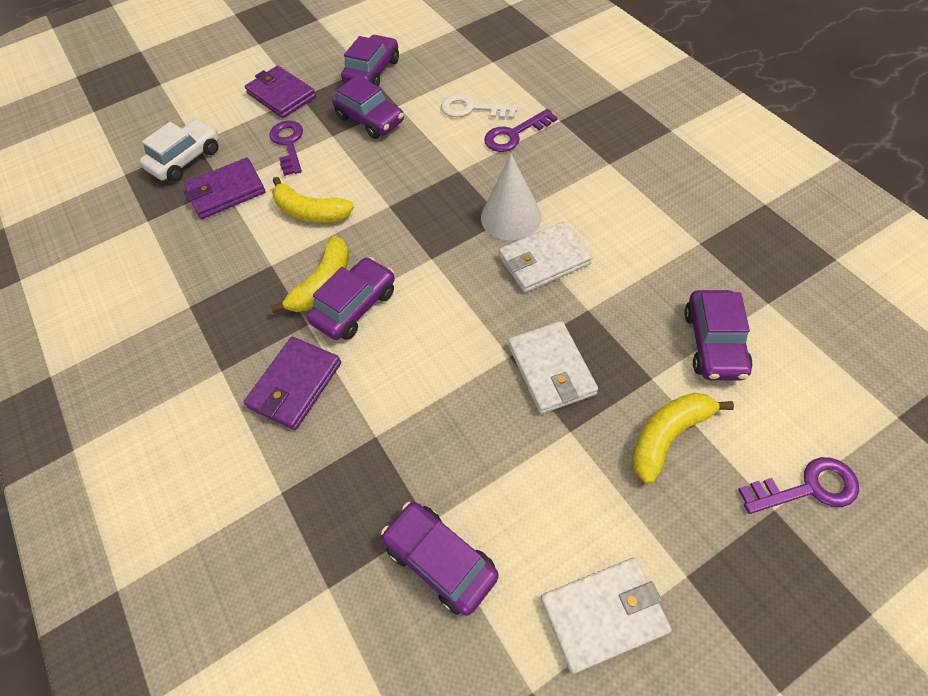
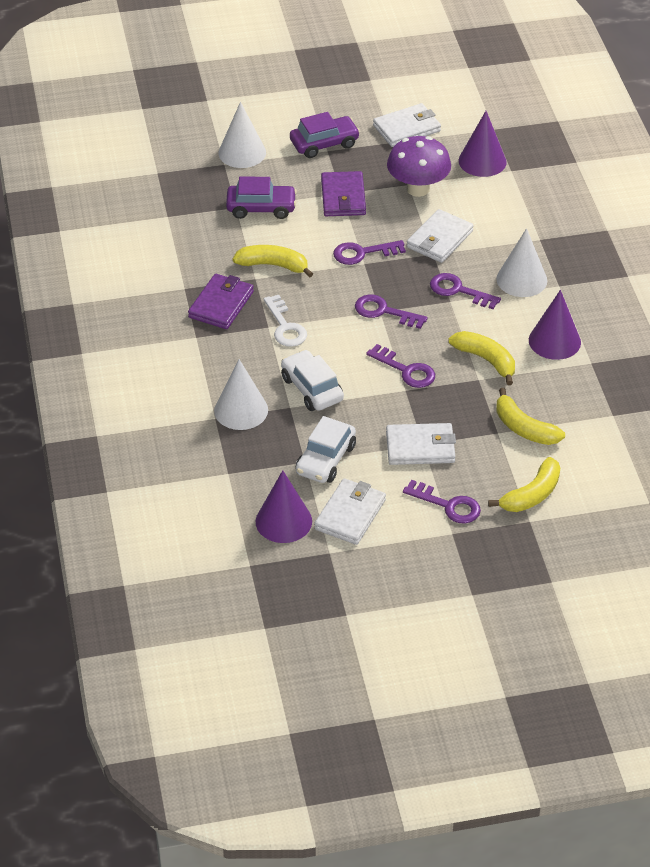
purple car: 5 -> 2
purple cone: 0 -> 3
purple key: 3 -> 5
purple mushroom: 0 -> 1
purple wallet: 3 -> 2
white car: 1 -> 2
white cone: 1 -> 3
white wallet: 3 -> 4
yellow banana: 3 -> 4

